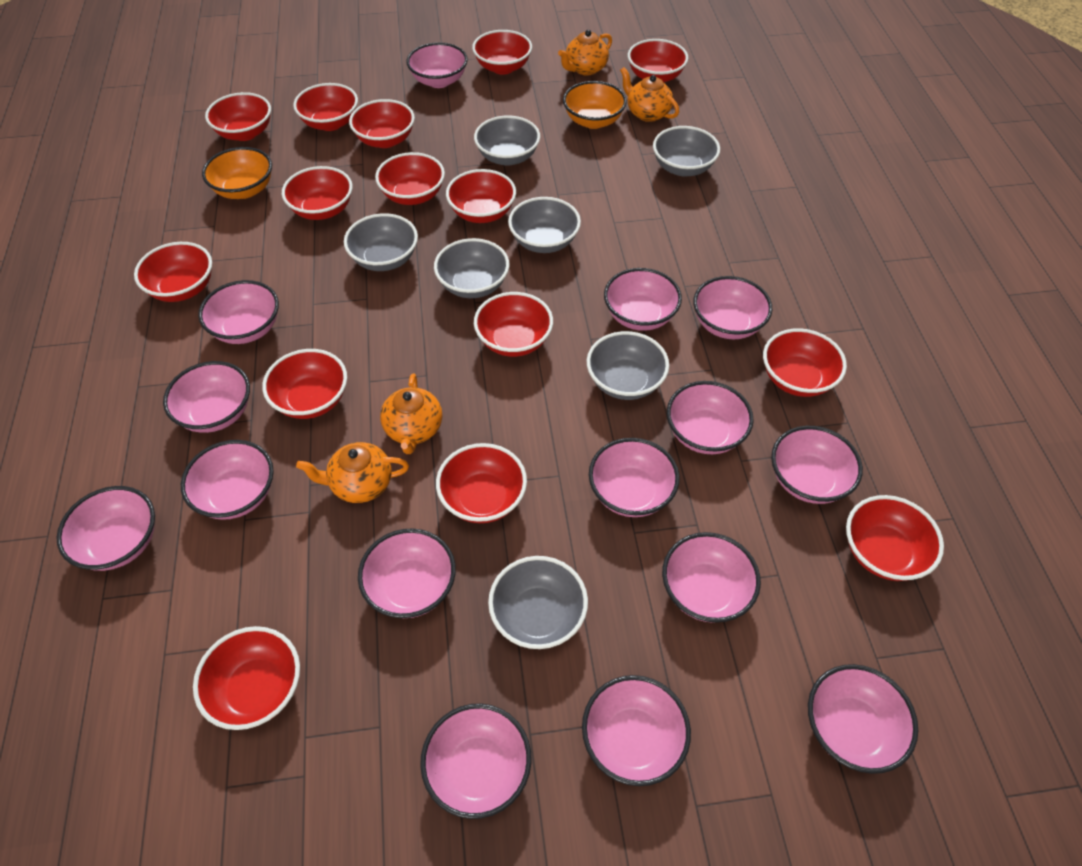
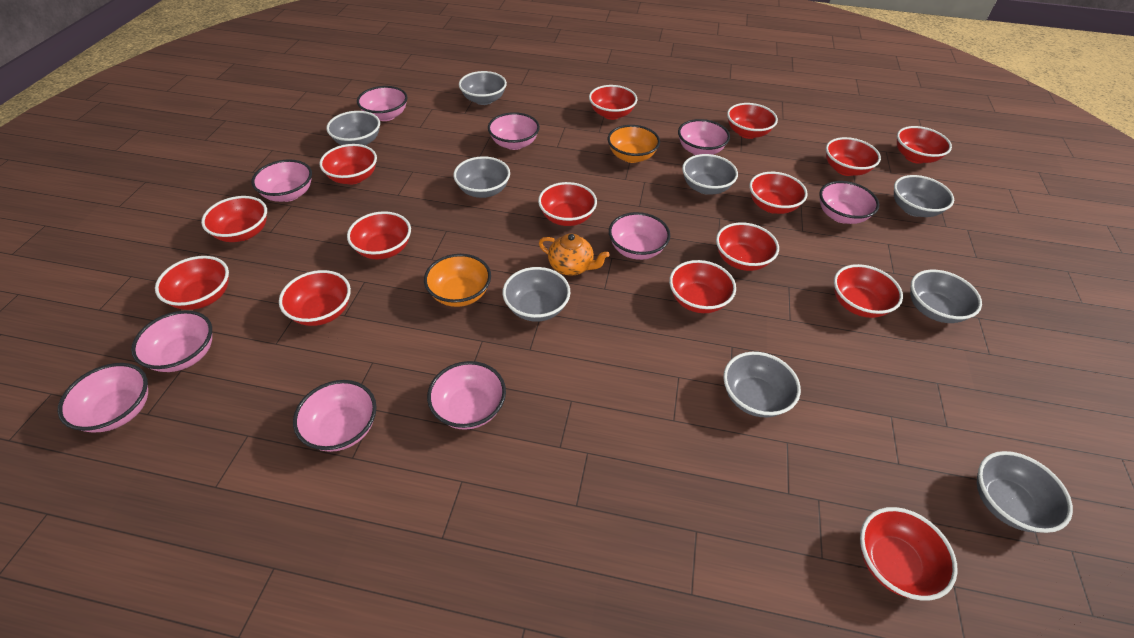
grey bowl: 7 -> 9
orange teapot: 4 -> 1
pink bowl: 15 -> 10

